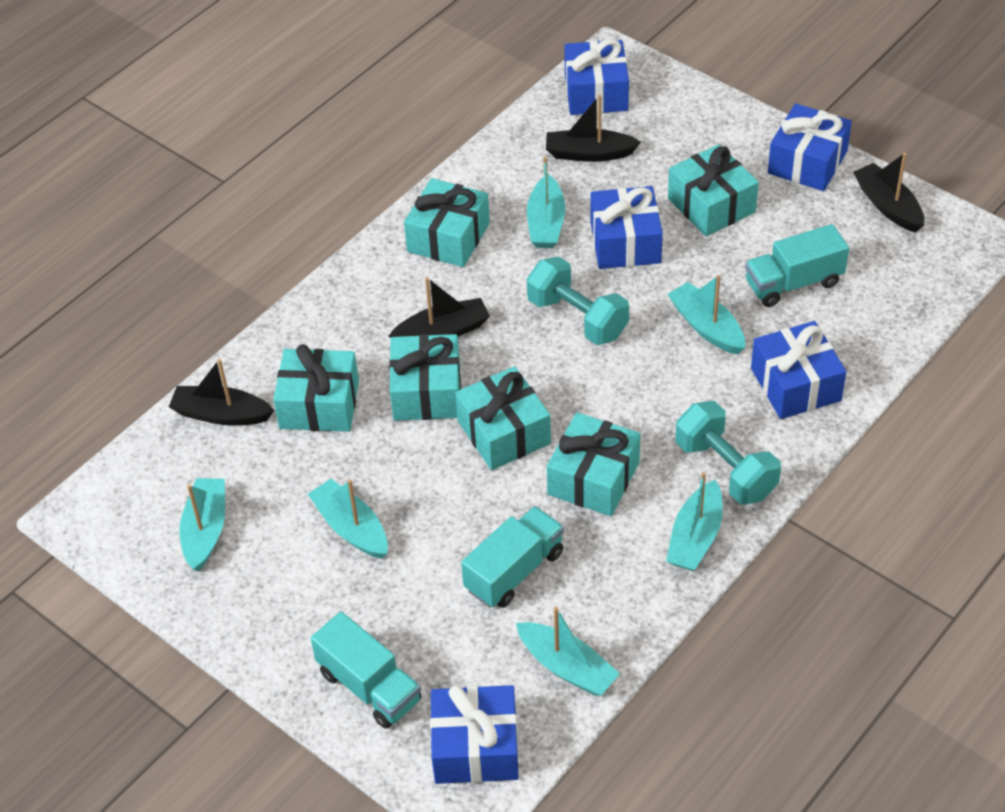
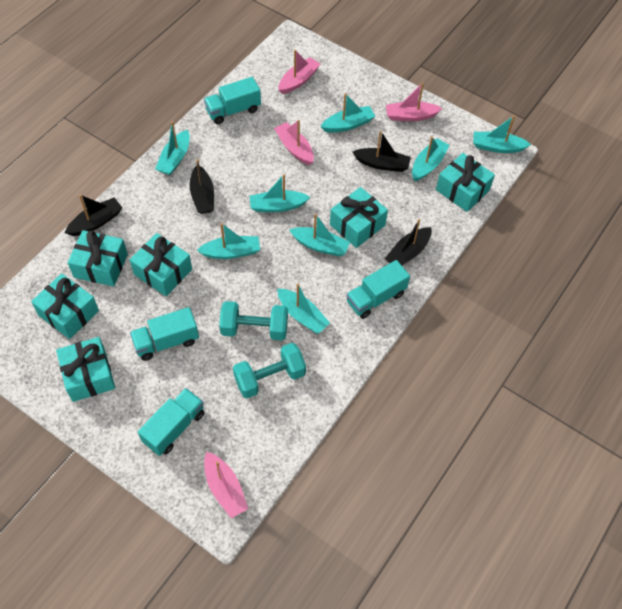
blue gift: 5 -> 0
pink boat: 0 -> 4
turquoise boat: 6 -> 8
turquoise truck: 3 -> 4

